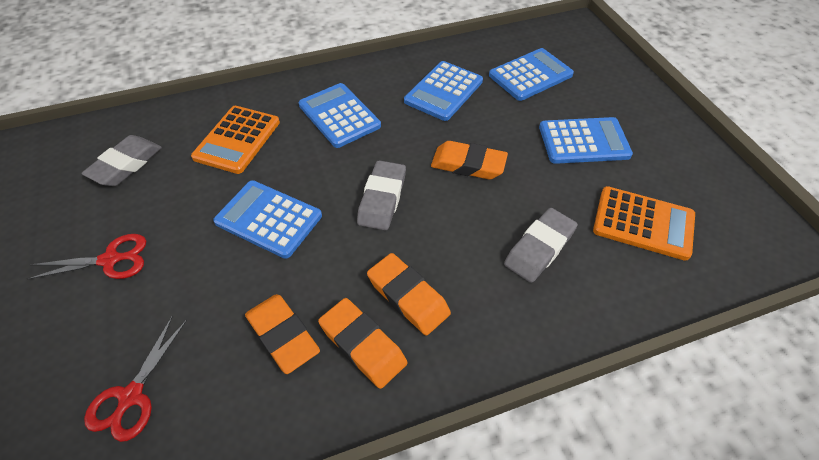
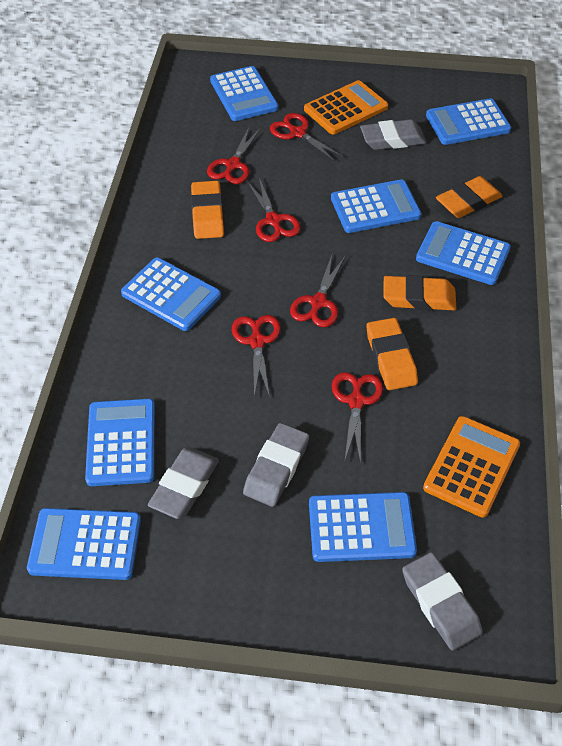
blue calculator: 5 -> 8
grey eraser: 3 -> 4
red scissors: 2 -> 6

